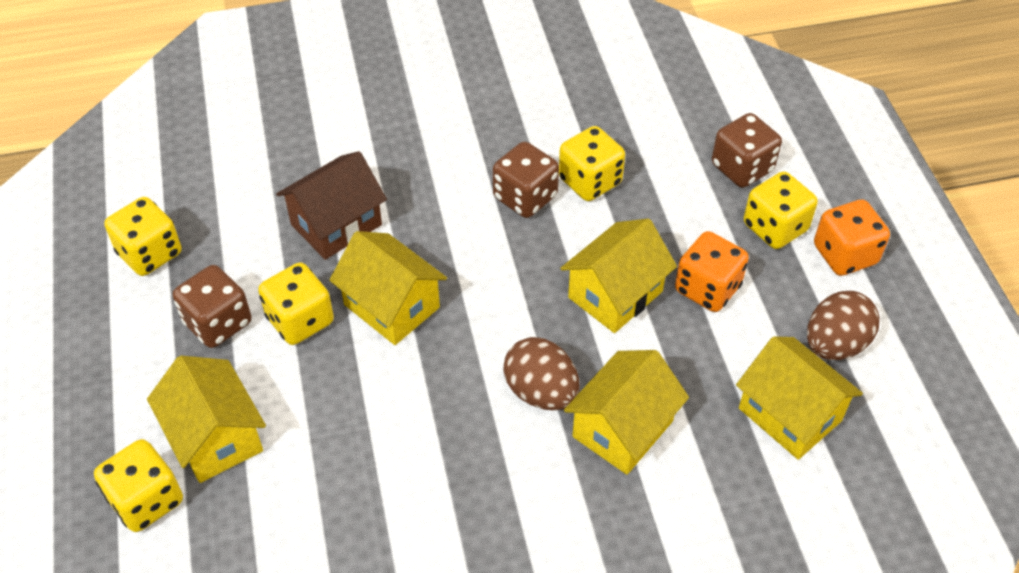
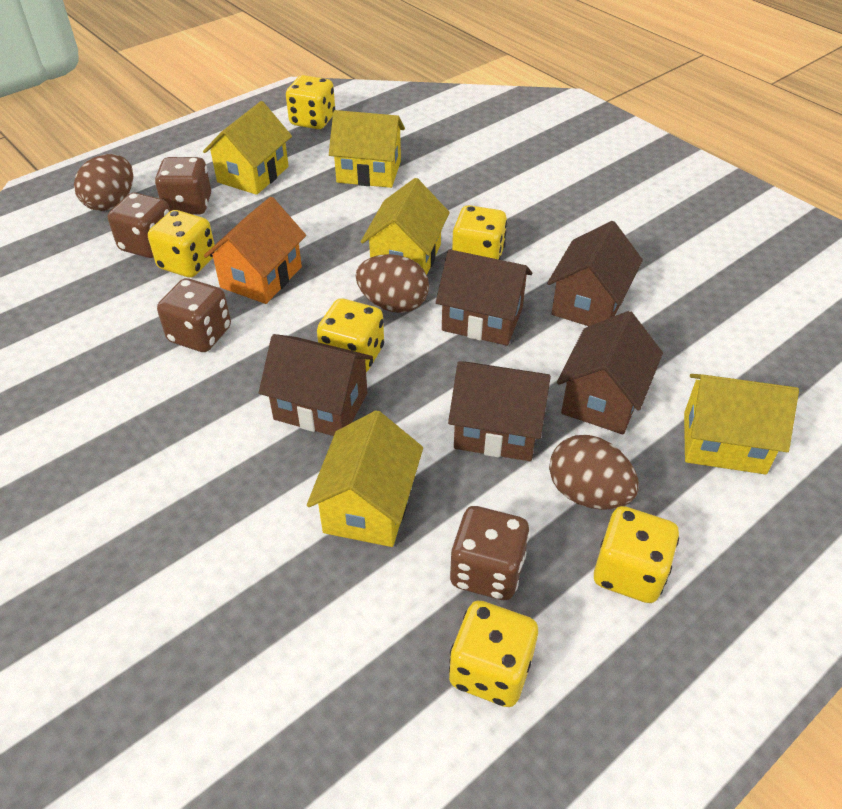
brown dice: 3 -> 4
brown egg: 2 -> 3
brown house: 1 -> 5
orange dice: 2 -> 0
orange house: 0 -> 1
yellow dice: 5 -> 6

